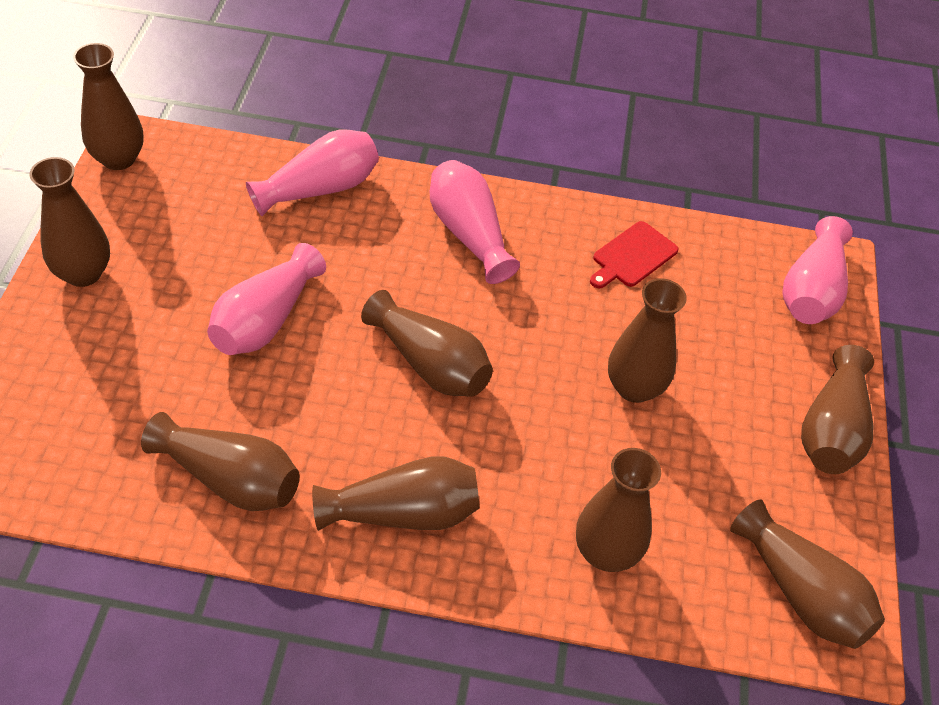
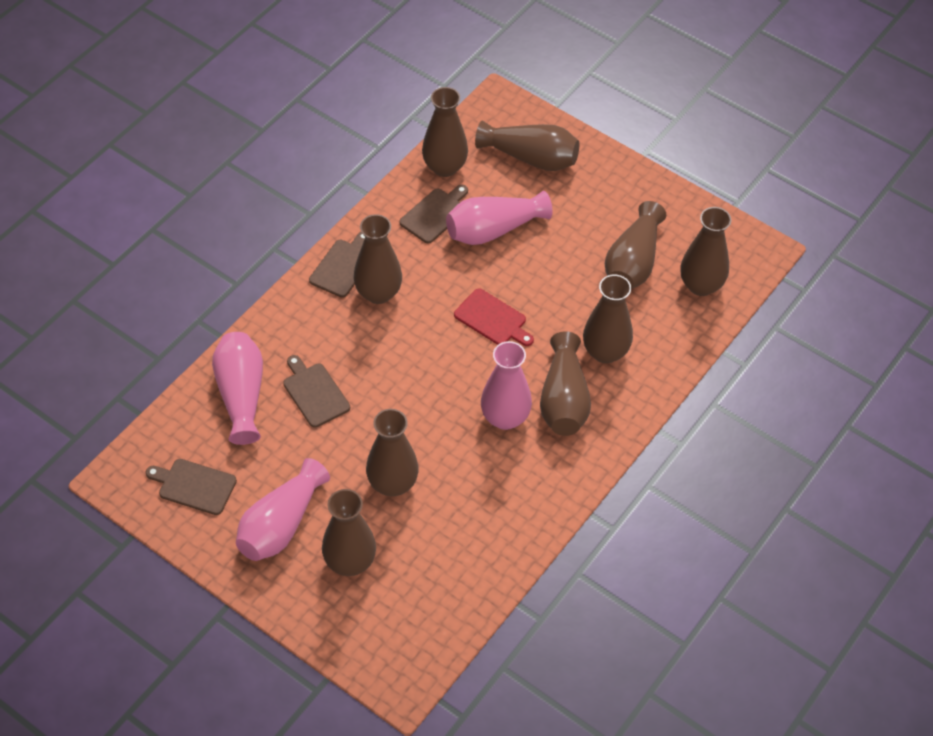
brown cutting board: 0 -> 4

